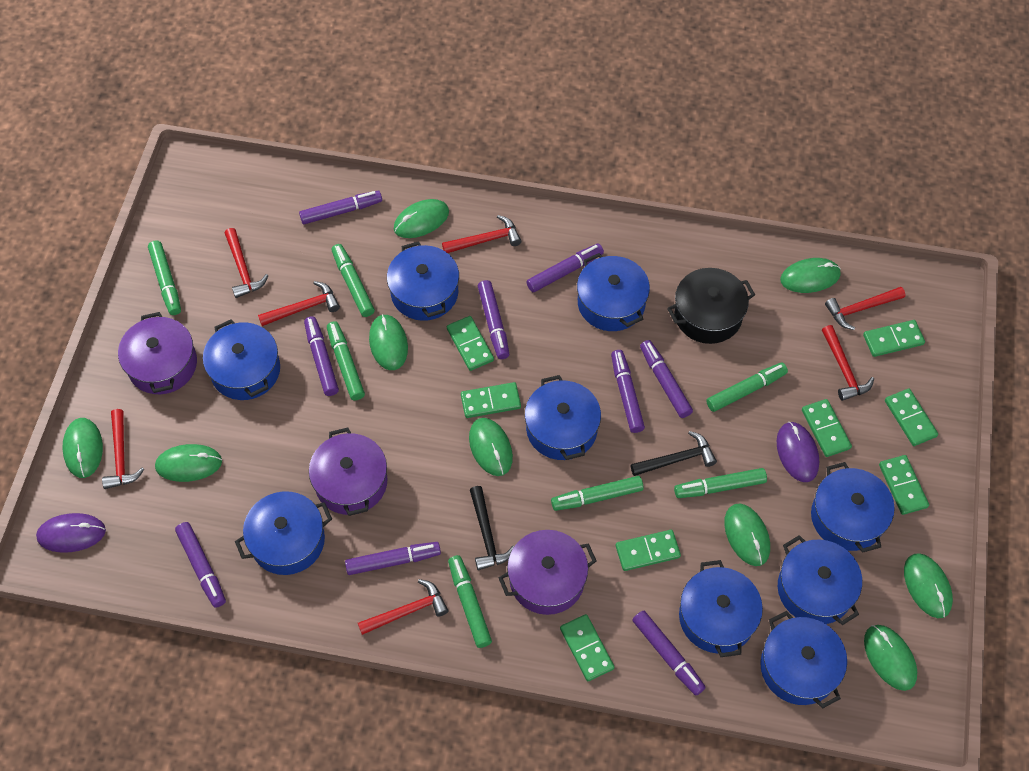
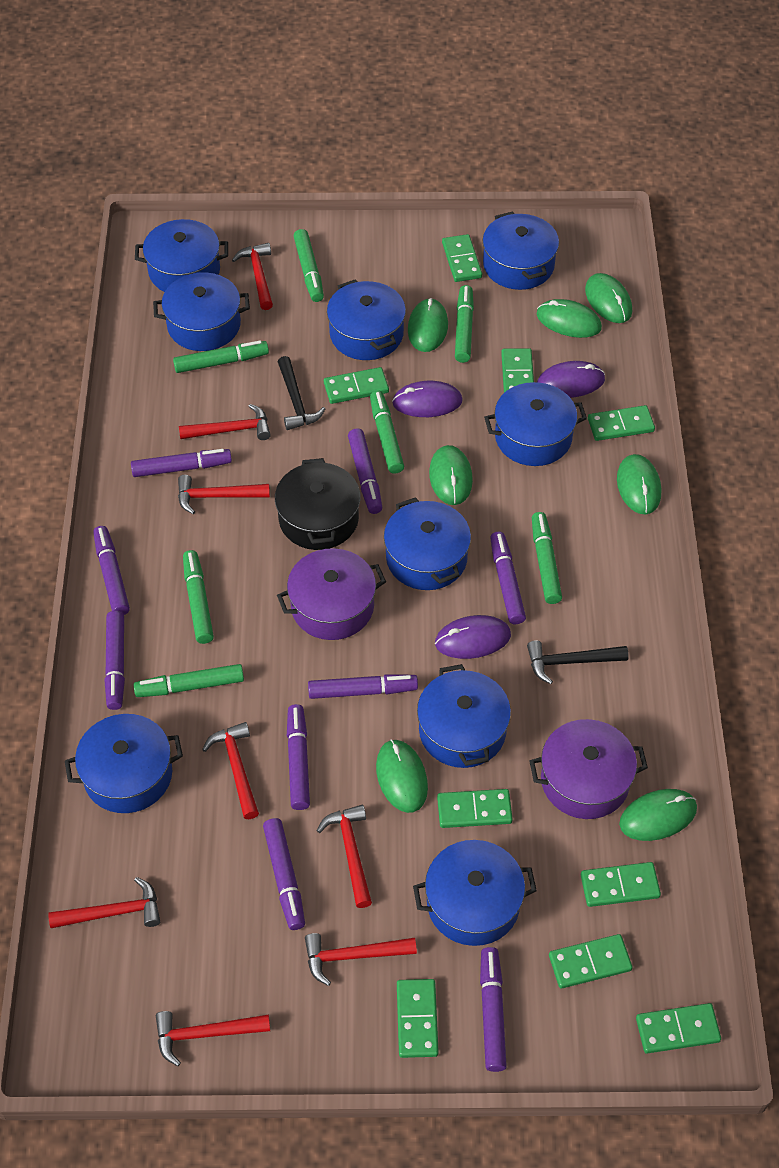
green domino: 8 -> 9
green mouse: 9 -> 7
purple mouse: 2 -> 3
purple pot: 3 -> 2
red hammer: 7 -> 8

